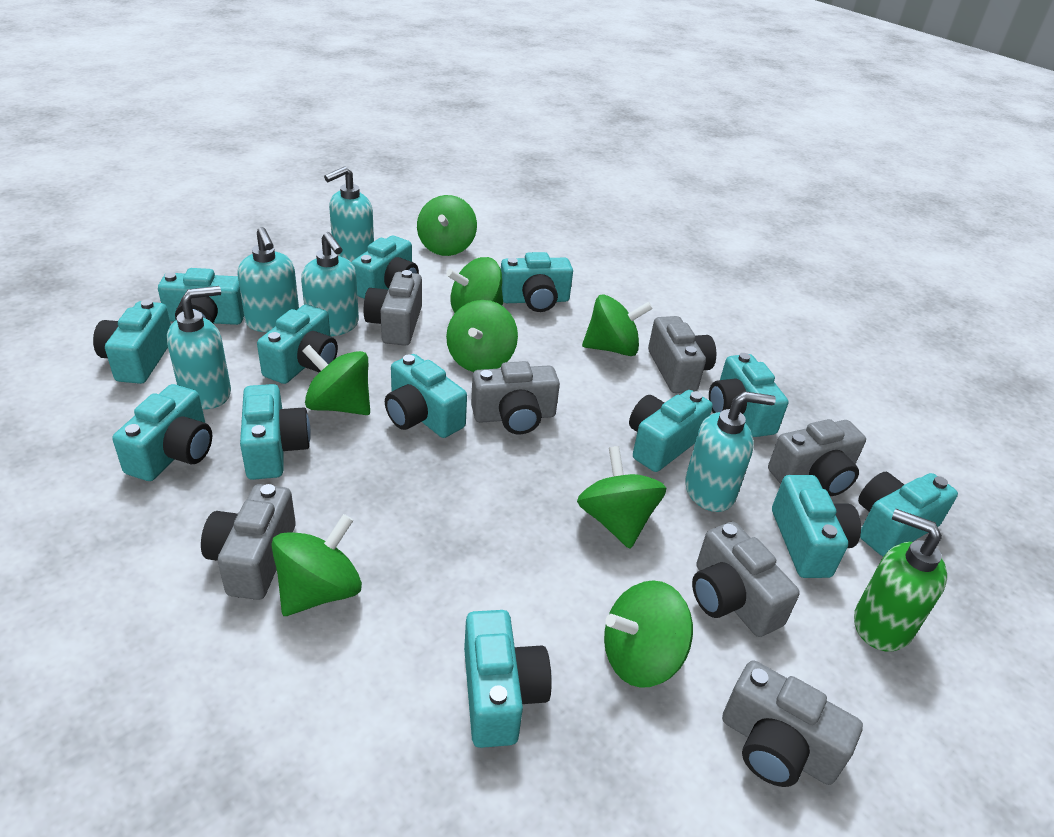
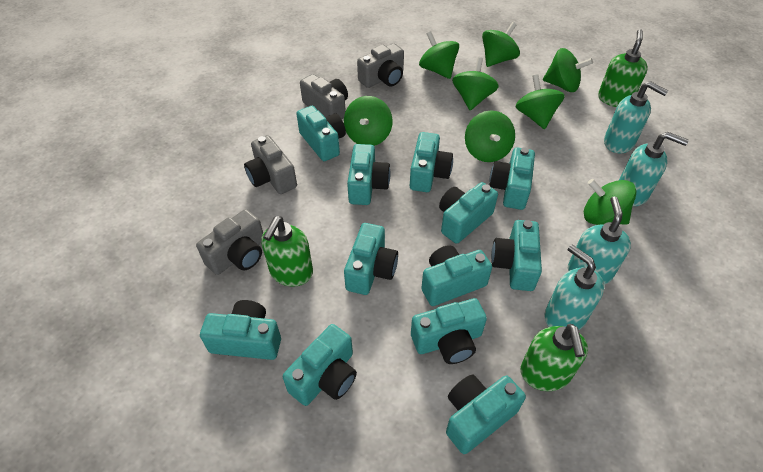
green soap dispenser: 1 -> 3
grey camera: 7 -> 4
turquoise camera: 13 -> 12
turquoise soap dispenser: 5 -> 4

